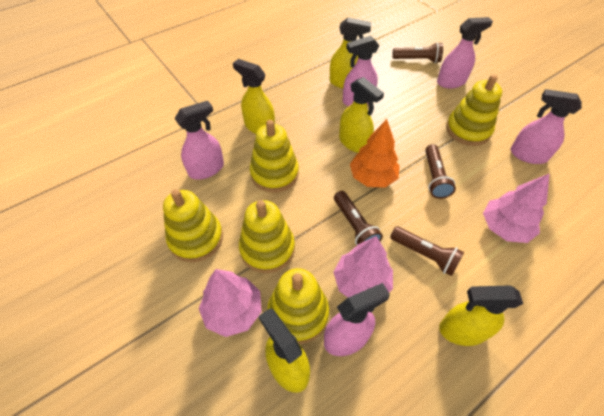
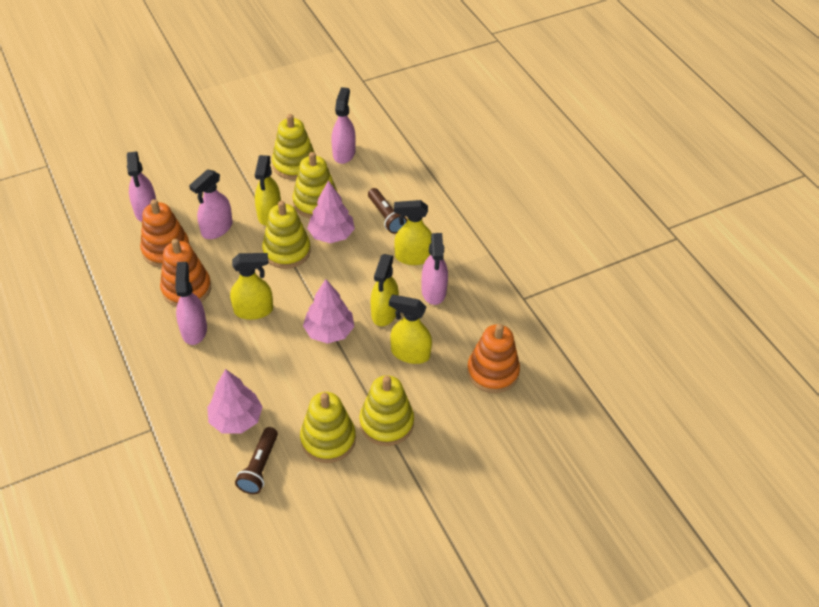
brown flashlight: 4 -> 2
orange stacking toy: 0 -> 3
orange tree: 1 -> 0

